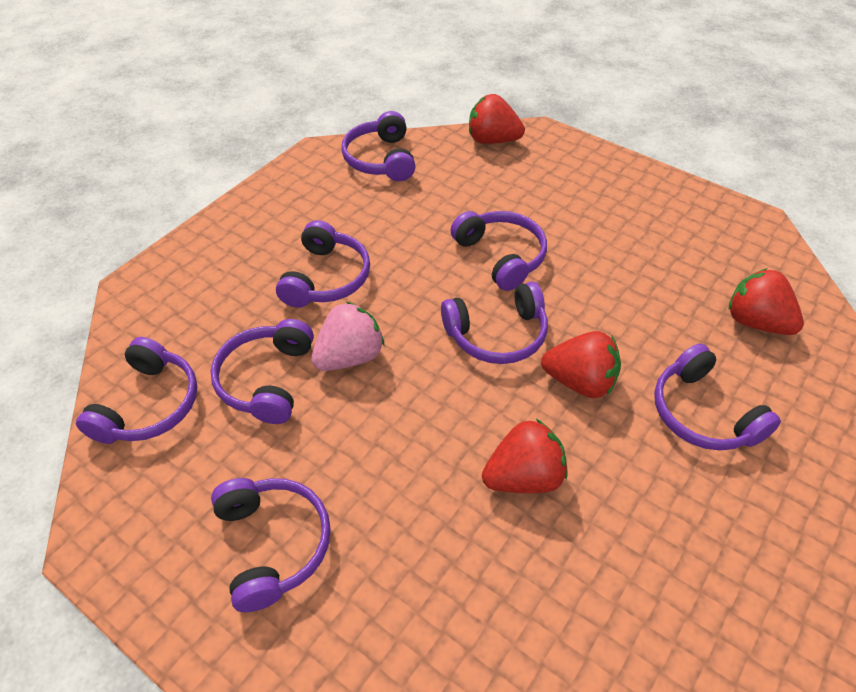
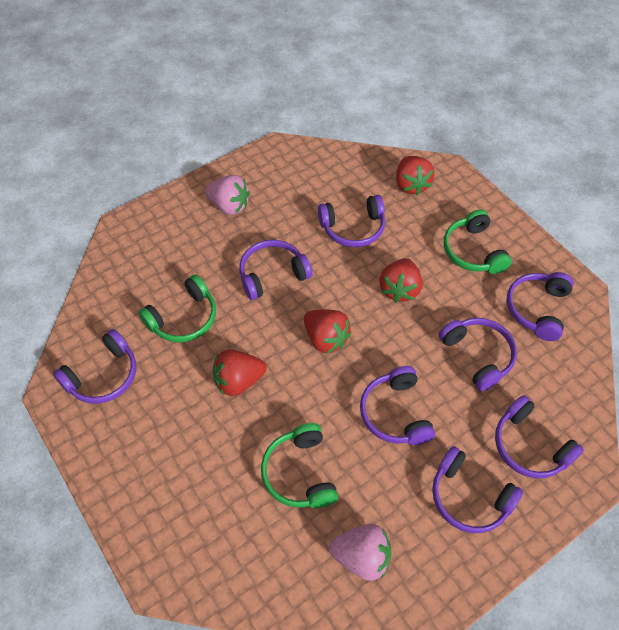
green headphones: 0 -> 3
pink strawberry: 1 -> 2

